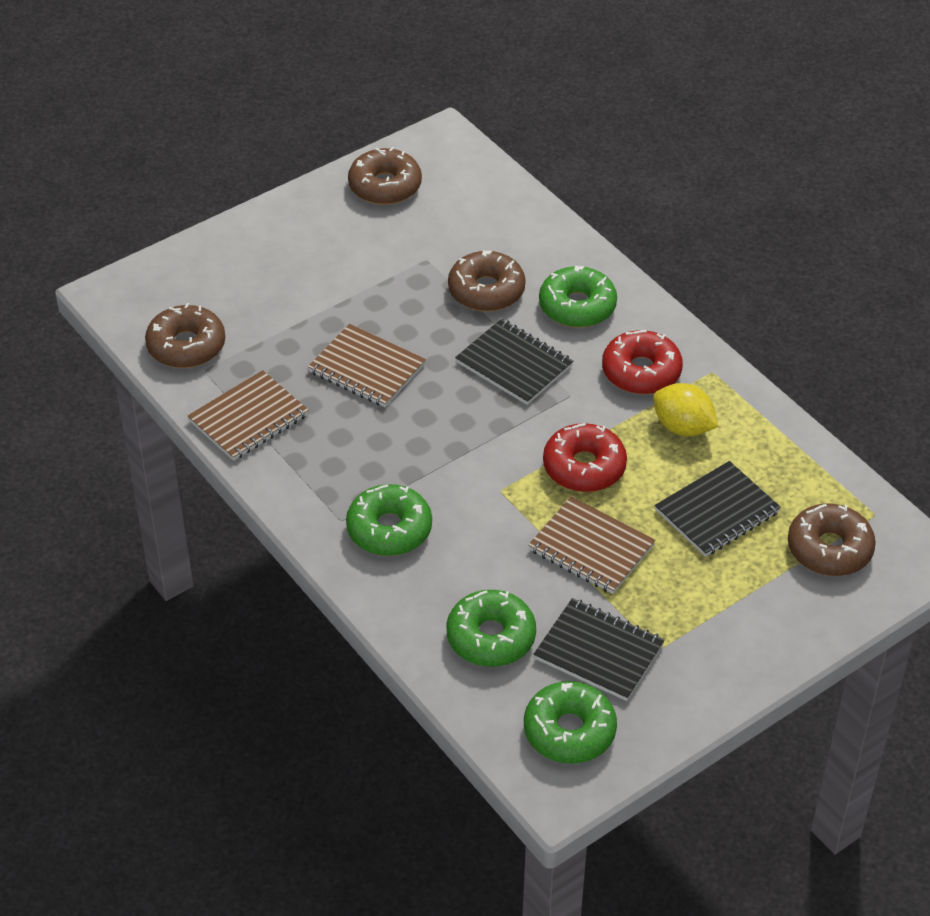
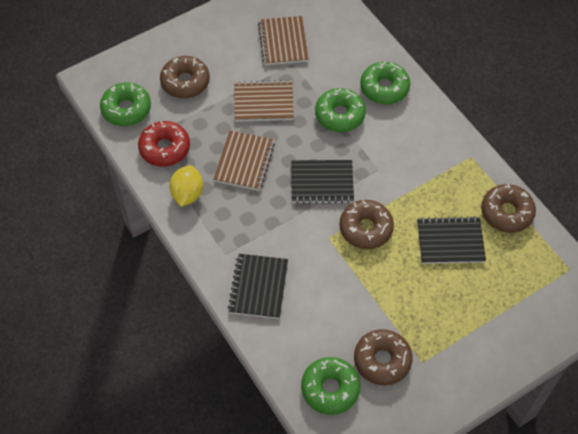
red donut: 2 -> 1

